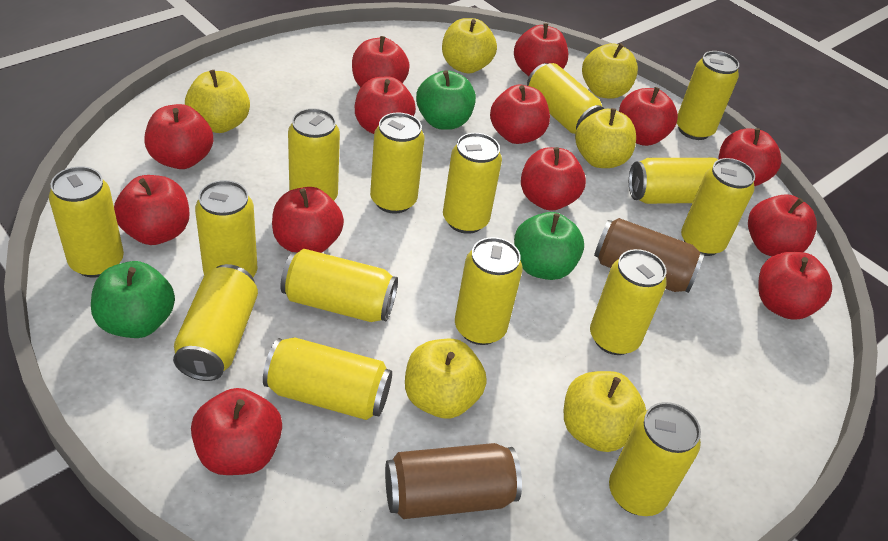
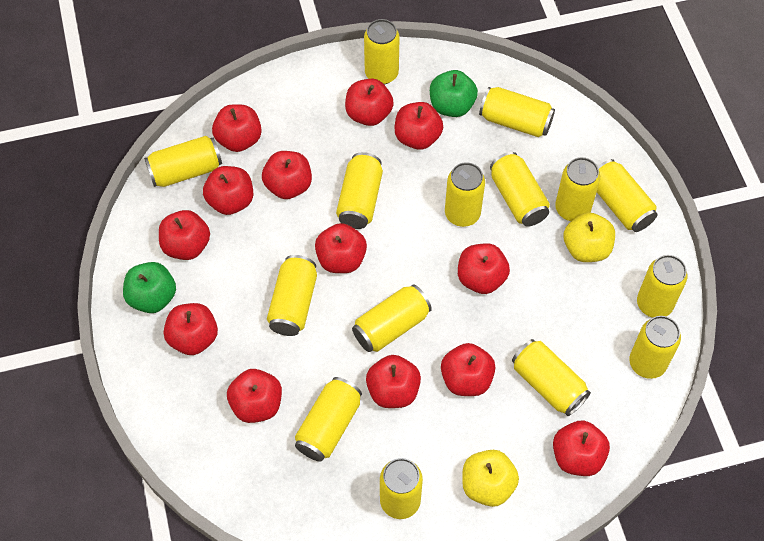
brown can: 2 -> 0
green apple: 3 -> 2
yellow apple: 6 -> 2

